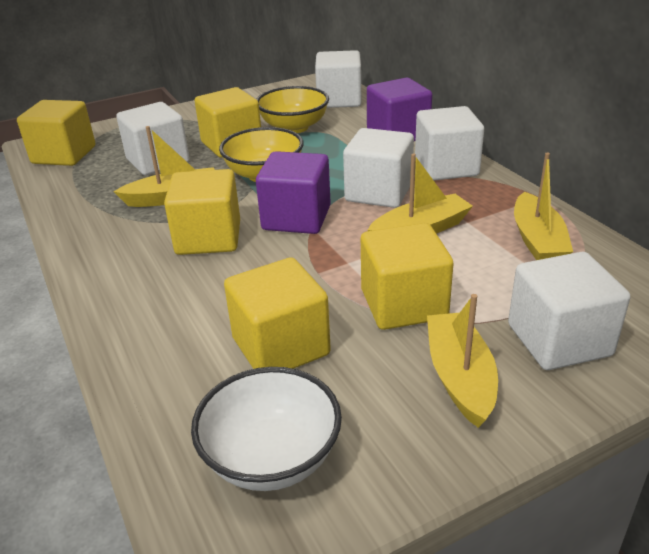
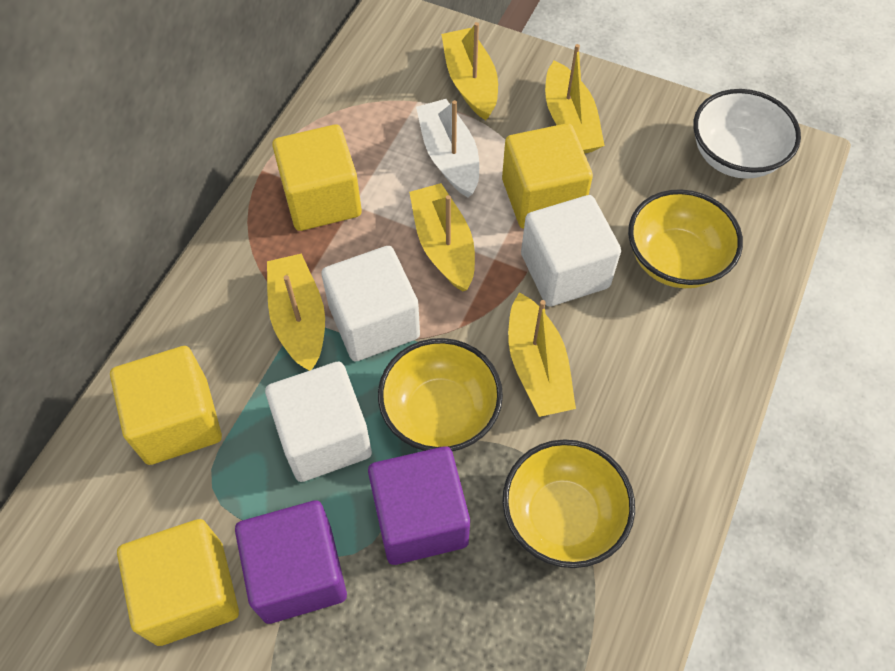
white boat: 0 -> 1
white cube: 5 -> 3
yellow boat: 4 -> 5
yellow bowl: 2 -> 3
yellow cube: 5 -> 4

